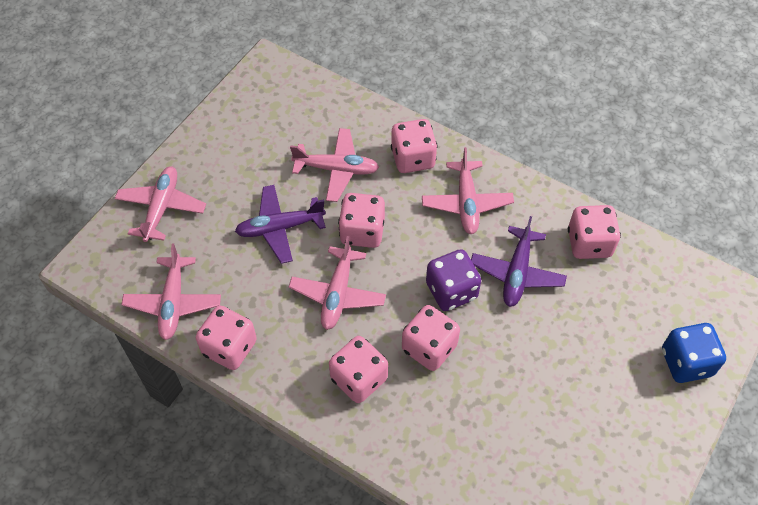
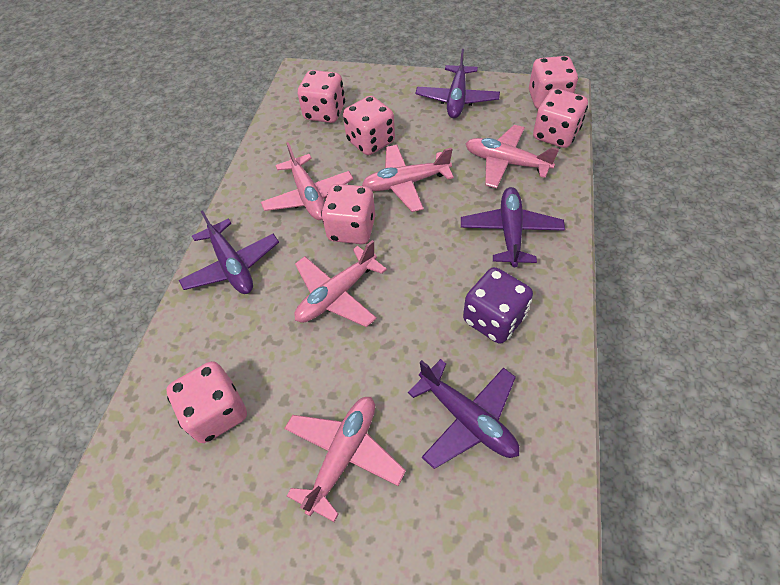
blue dice: 1 -> 0
purple plane: 2 -> 4

